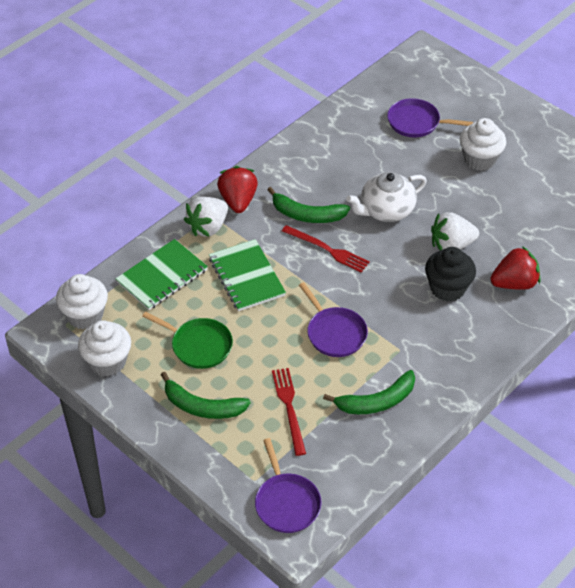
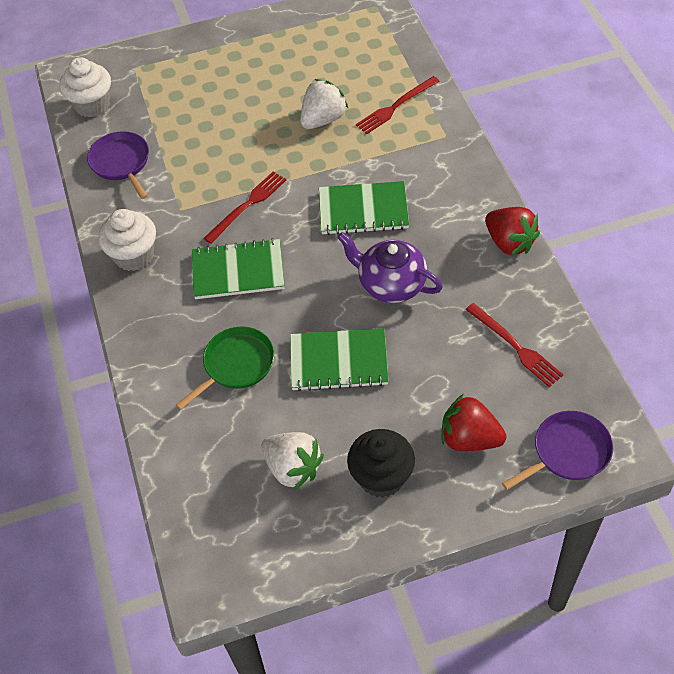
green banana: 3 -> 0
green notebook: 2 -> 3
purple pan: 3 -> 2
purple teapot: 0 -> 1
red fork: 2 -> 3
white cupcake: 3 -> 2
white teapot: 1 -> 0

